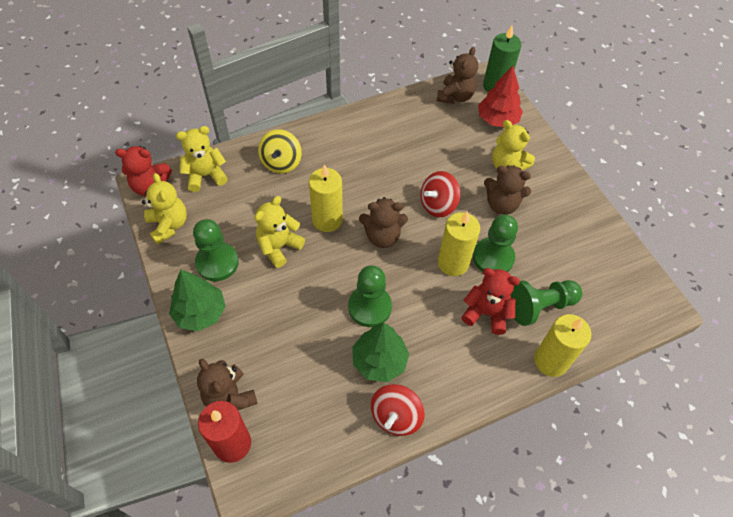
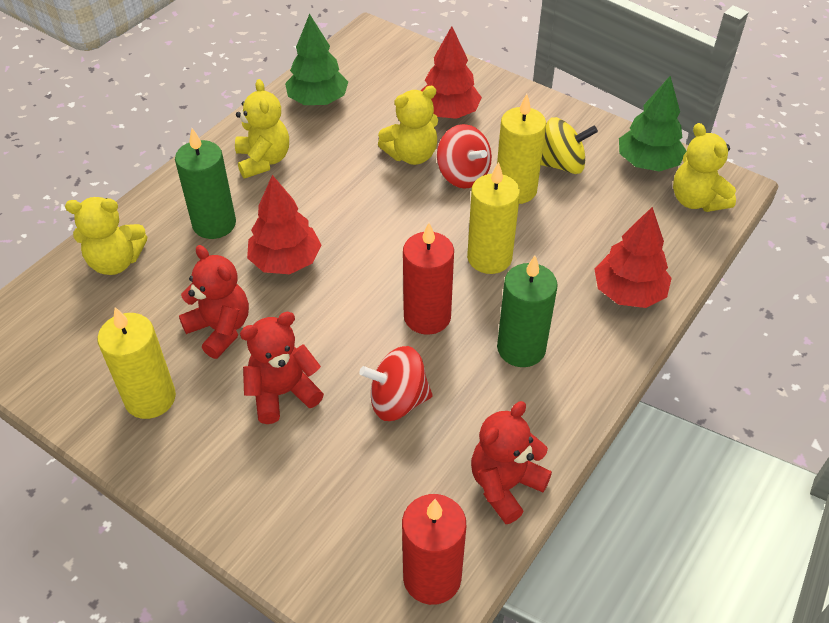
brown teddy bear: 4 -> 0
green candle: 1 -> 2
green pawn: 4 -> 0
red candle: 1 -> 2
red teddy bear: 2 -> 3
red tree: 1 -> 3

